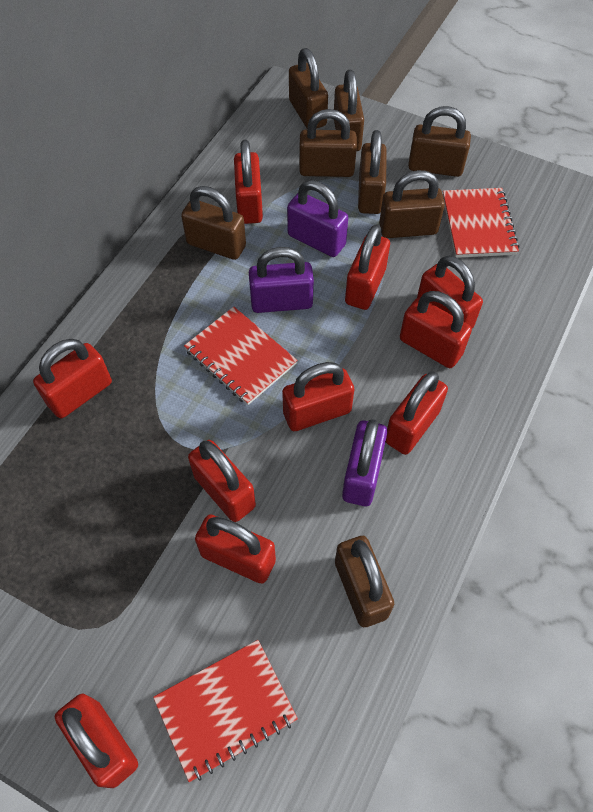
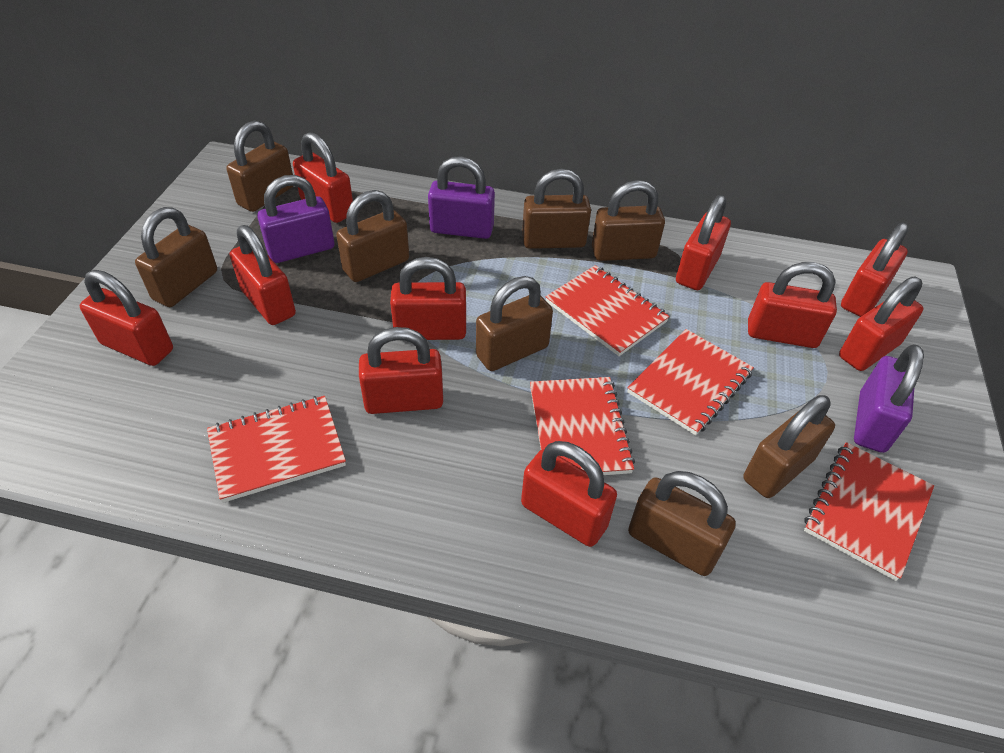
red notebook: 3 -> 5

